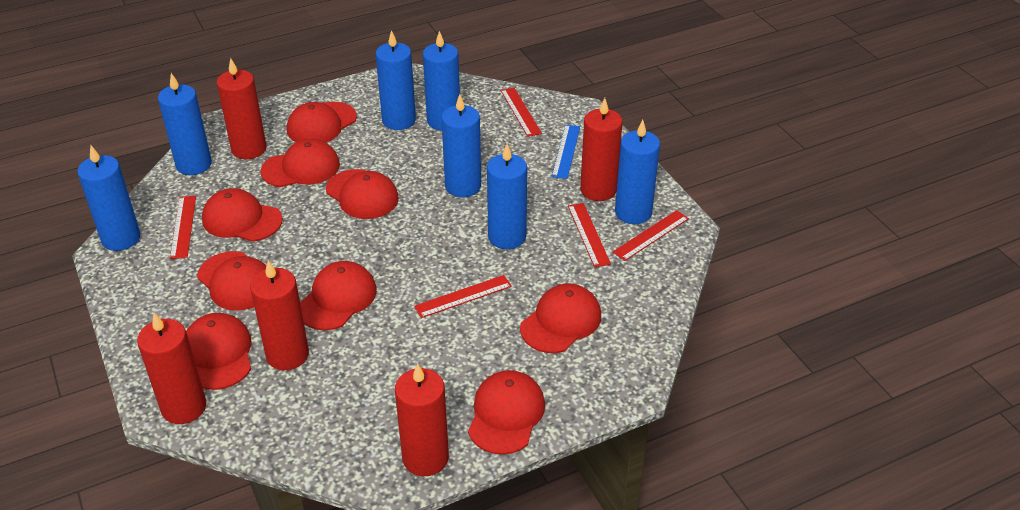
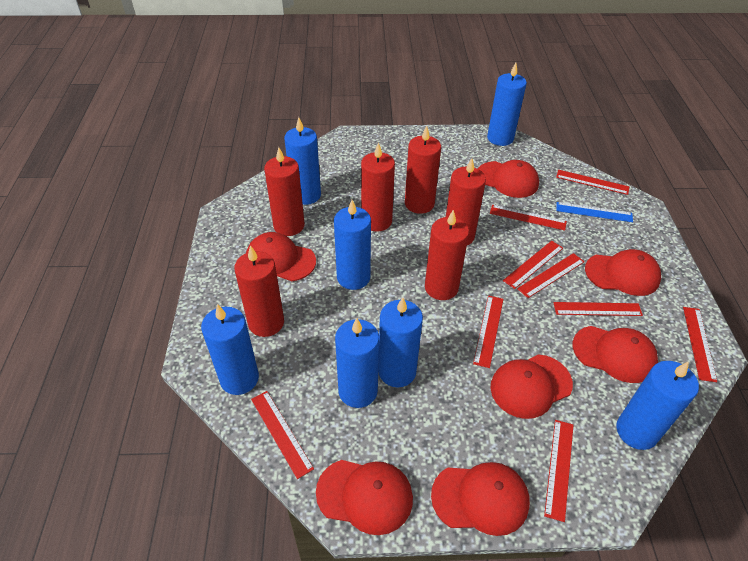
red candle: 5 -> 6
red cap: 9 -> 7
red ruler: 5 -> 9

